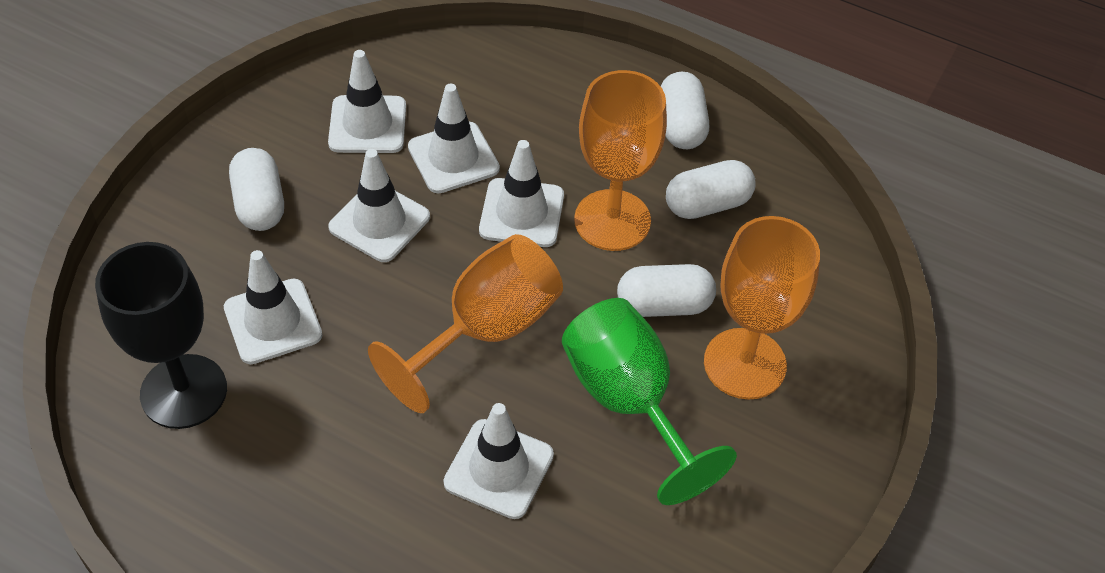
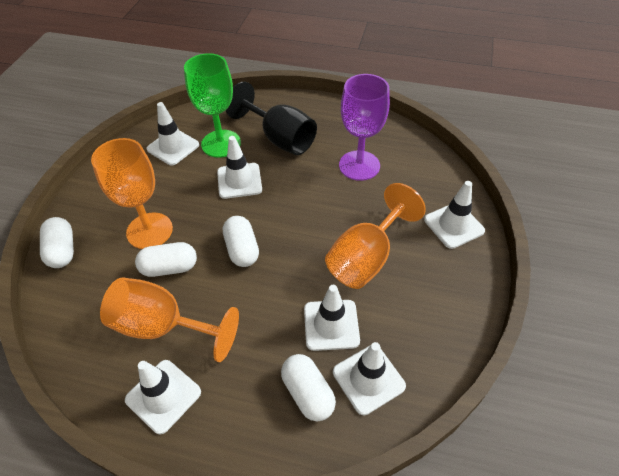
purple goblet: 0 -> 1

